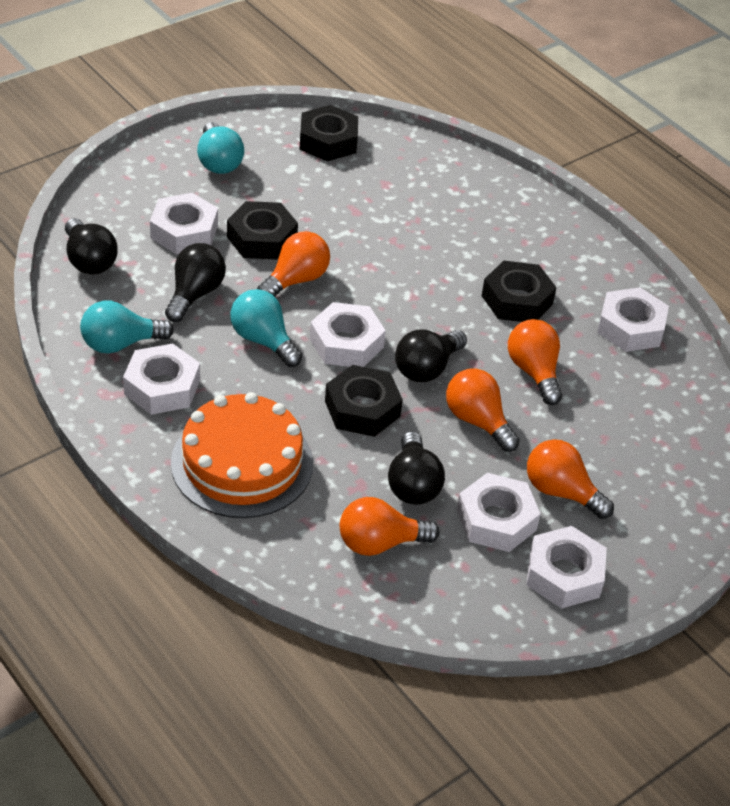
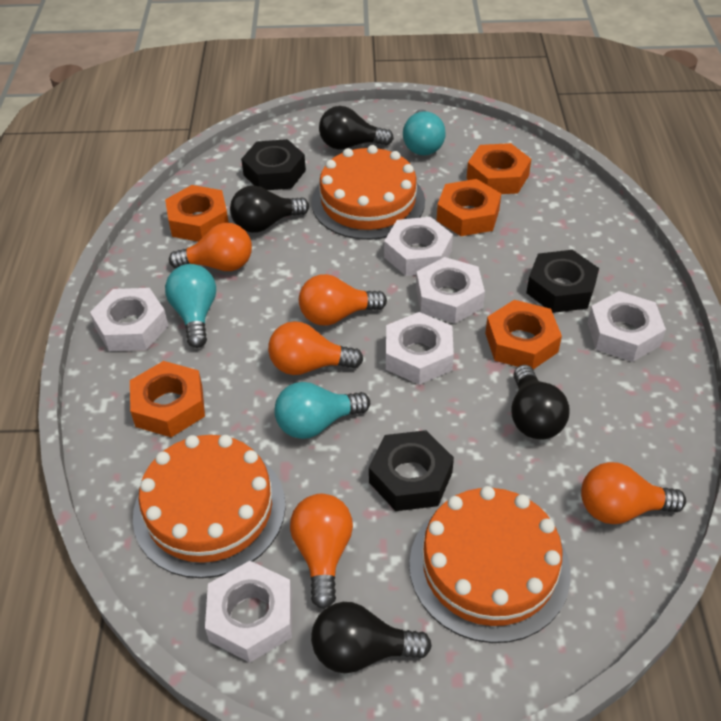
black nut: 4 -> 3
orange cake: 1 -> 3
orange nut: 0 -> 5

